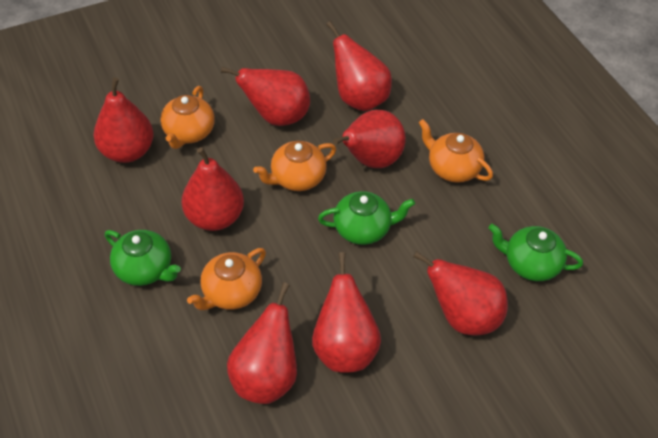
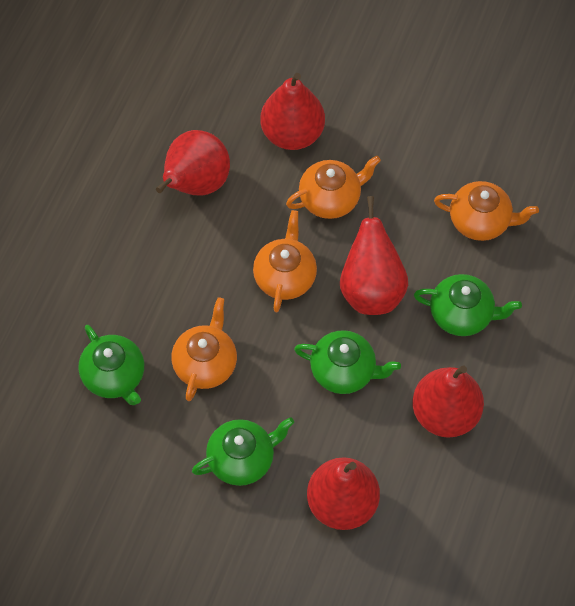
green teapot: 3 -> 4
red pear: 8 -> 5

